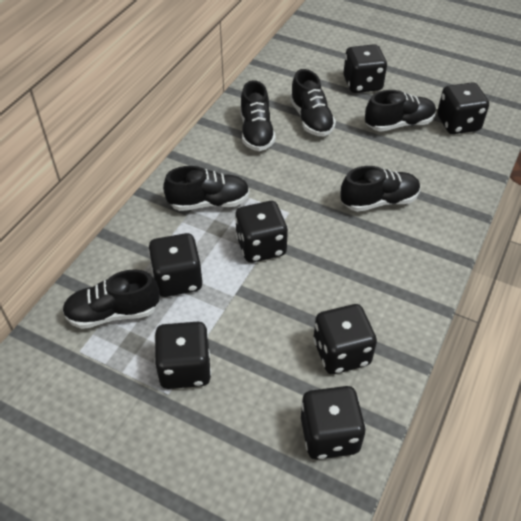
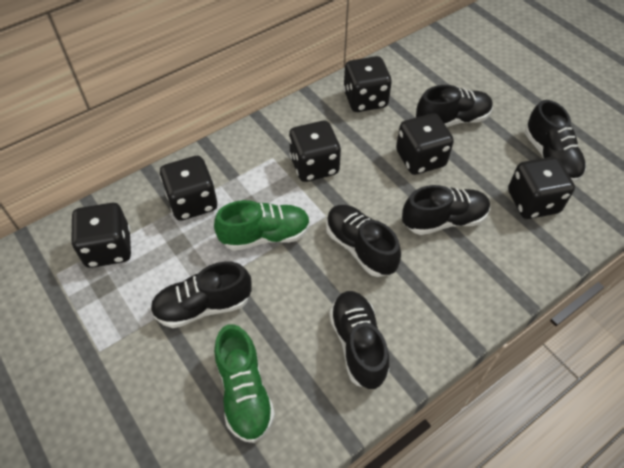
black dice: 7 -> 6
green shoe: 0 -> 2

